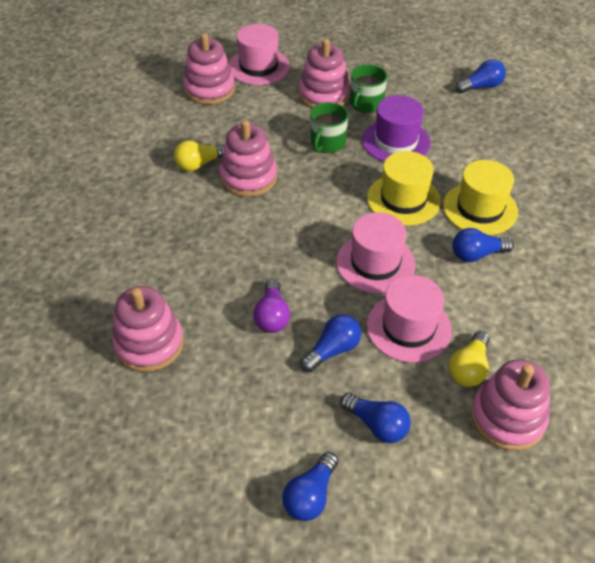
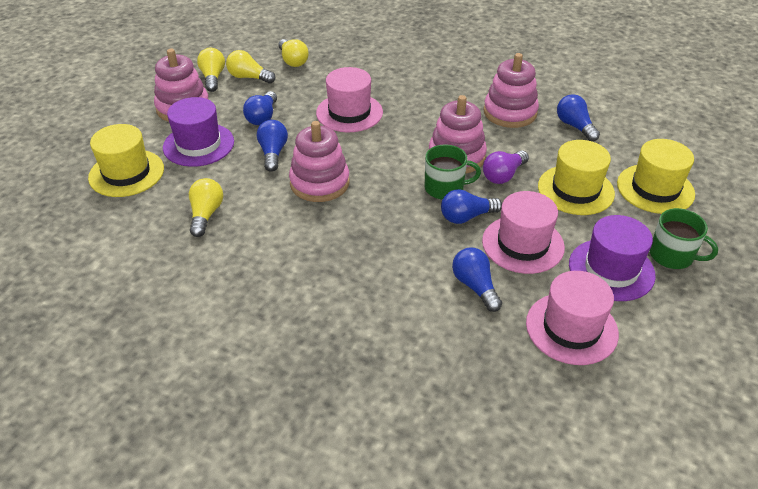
pink stacking toy: 5 -> 4
purple hat: 1 -> 2
yellow hat: 2 -> 3
yellow light bulb: 2 -> 4

